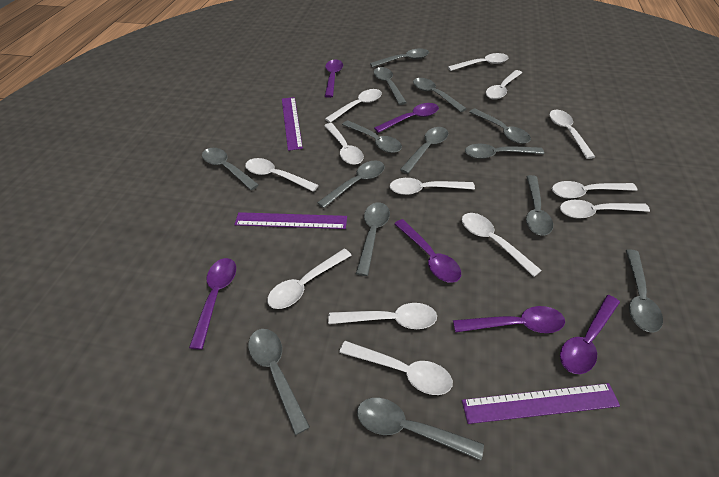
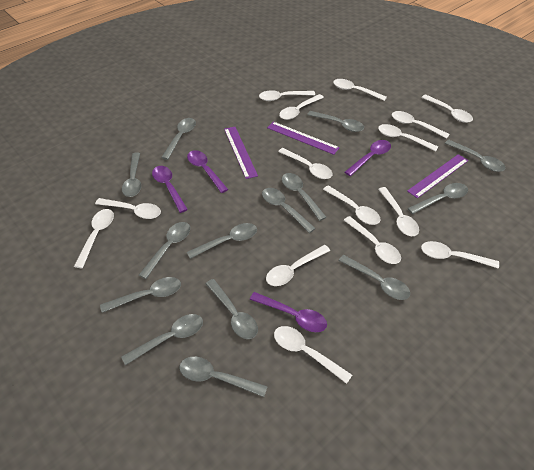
purple spoon: 6 -> 4
white spoon: 13 -> 15

